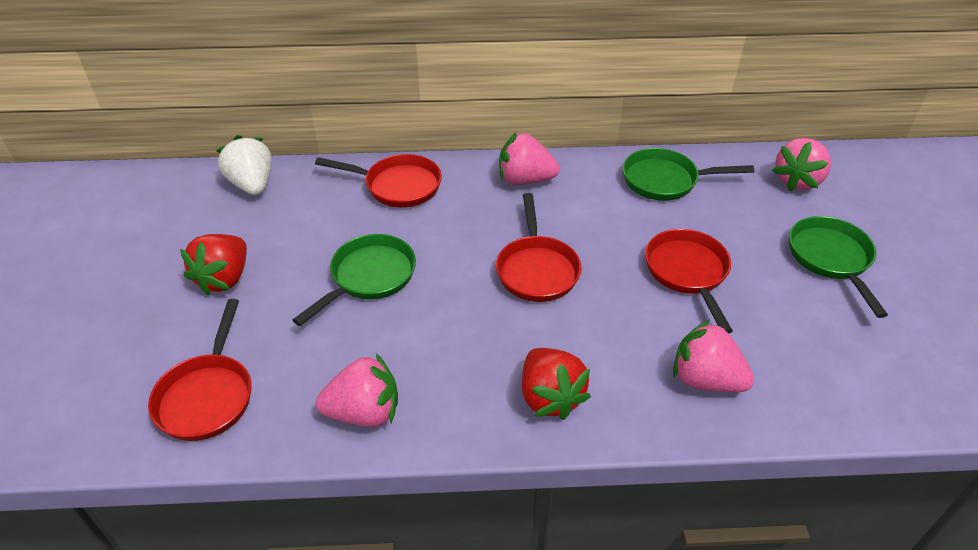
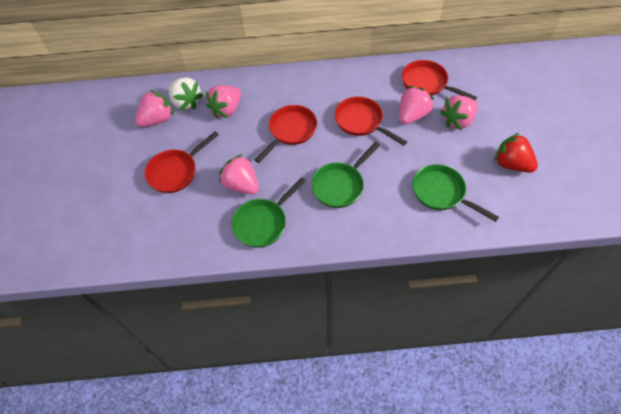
pink strawberry: 4 -> 5
red strawberry: 2 -> 1

